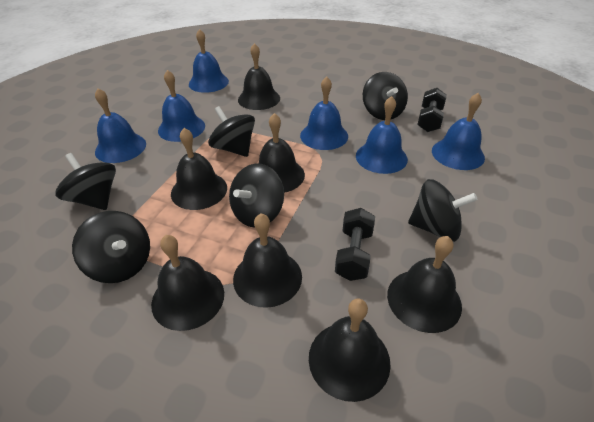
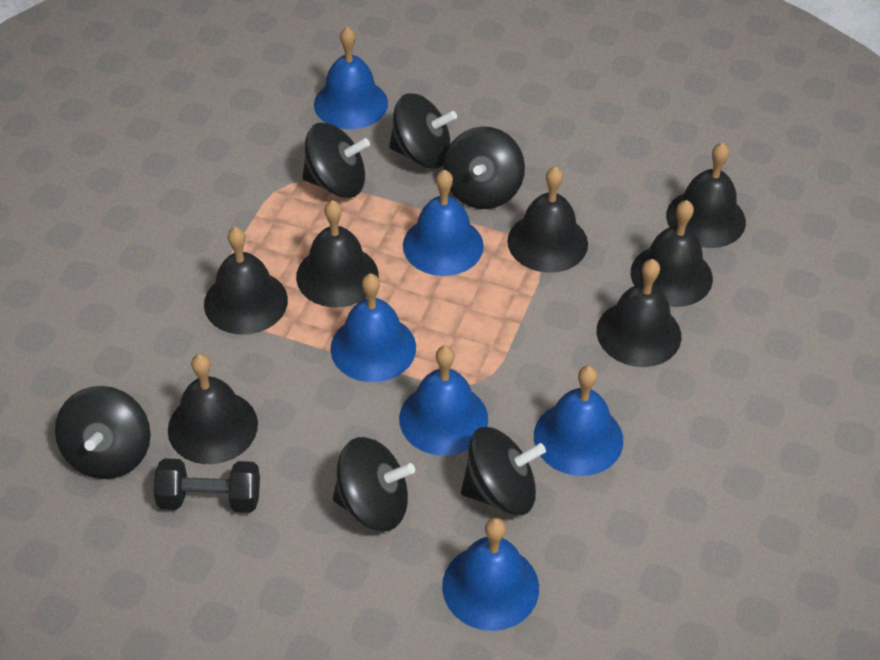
black dumbbell: 2 -> 1

